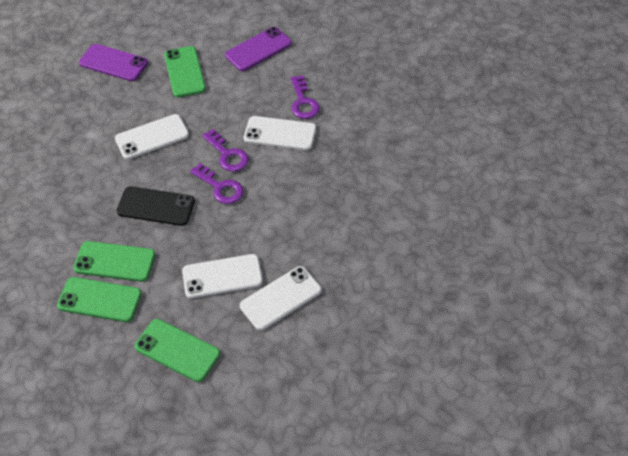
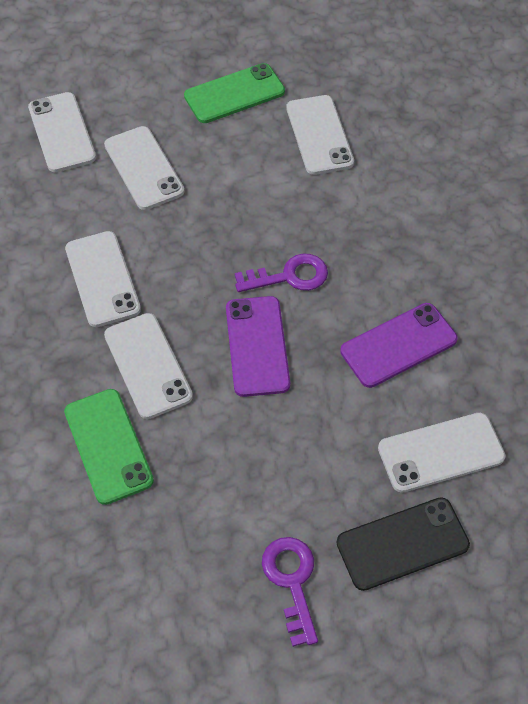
green phone: 4 -> 2
purple key: 3 -> 2
white phone: 4 -> 6

